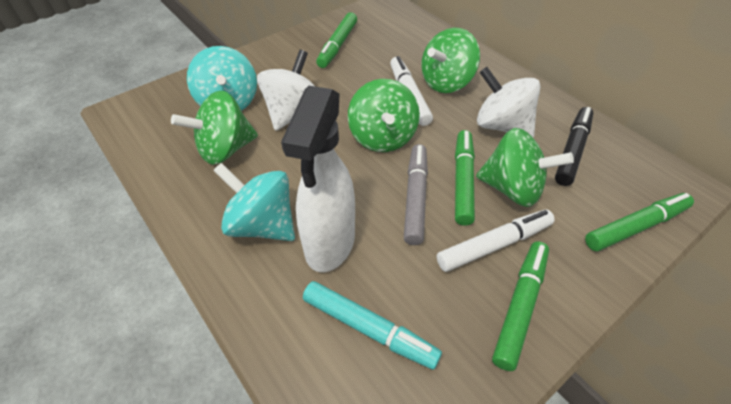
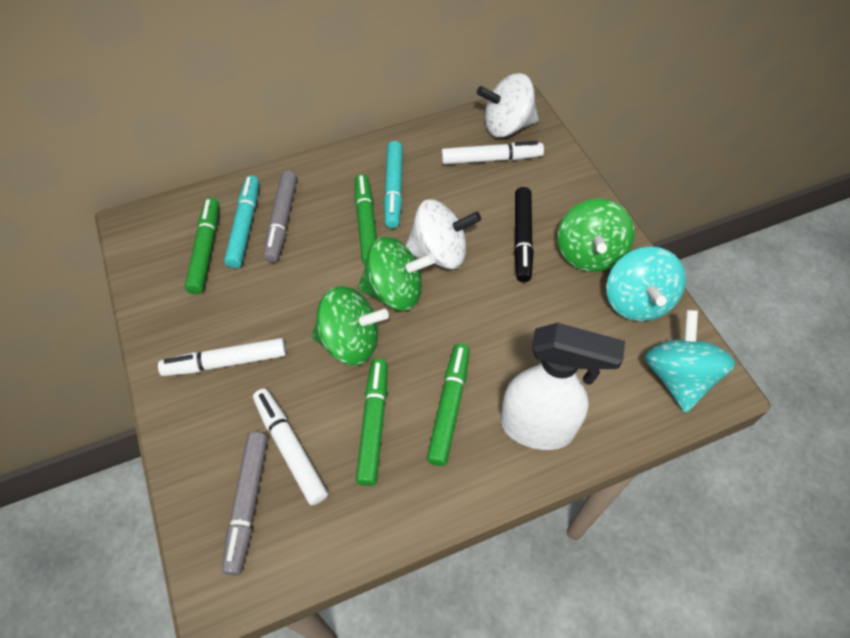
green spinning top: 4 -> 3
grey marker: 1 -> 2
turquoise marker: 1 -> 2
white marker: 2 -> 3

